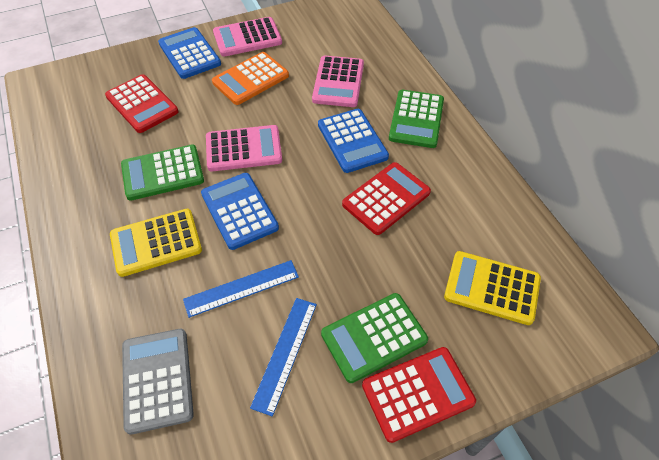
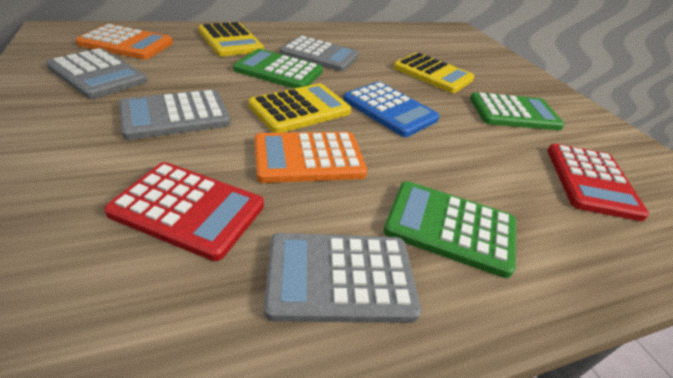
blue calculator: 3 -> 1
blue ruler: 2 -> 0
grey calculator: 1 -> 4
orange calculator: 1 -> 2
pink calculator: 3 -> 0
red calculator: 3 -> 2
yellow calculator: 2 -> 3

